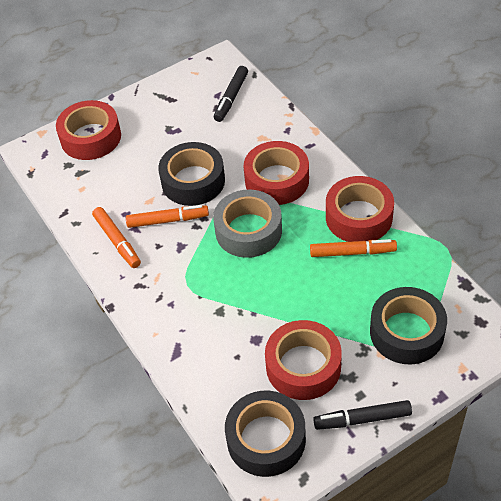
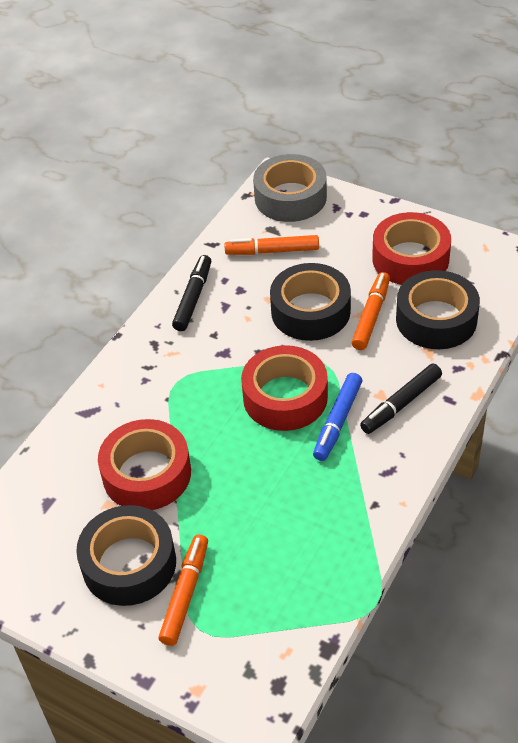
blue marker: 0 -> 1
red tape: 4 -> 3

